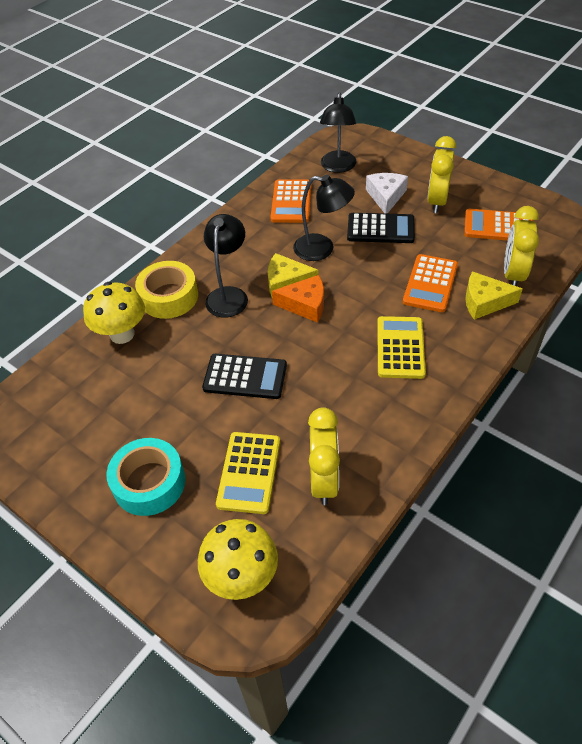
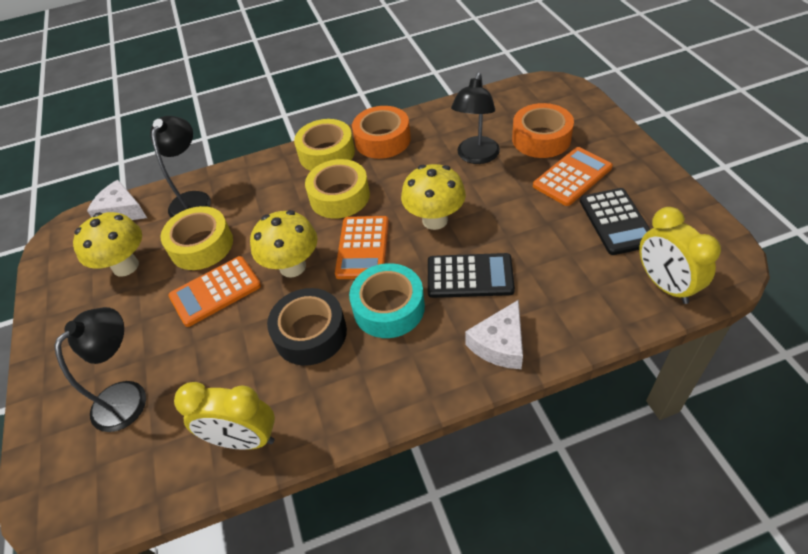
black tape: 0 -> 1
orange cheese: 1 -> 0
orange tape: 0 -> 2
white cheese: 1 -> 2
yellow calculator: 2 -> 0
yellow cheese: 2 -> 0
yellow clock: 3 -> 2
yellow mushroom: 2 -> 3
yellow tape: 1 -> 3

